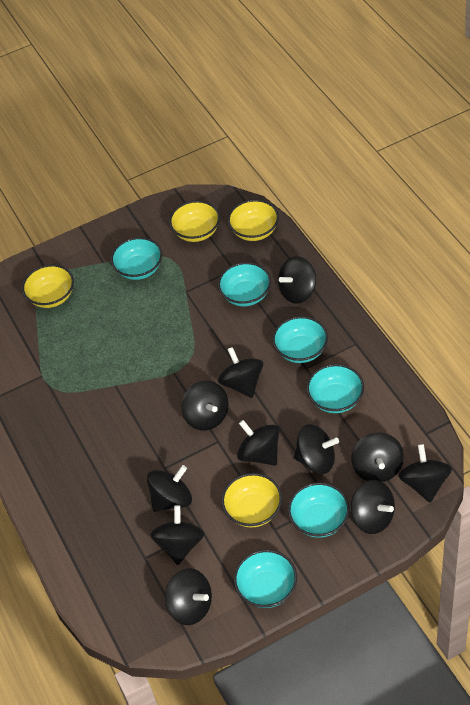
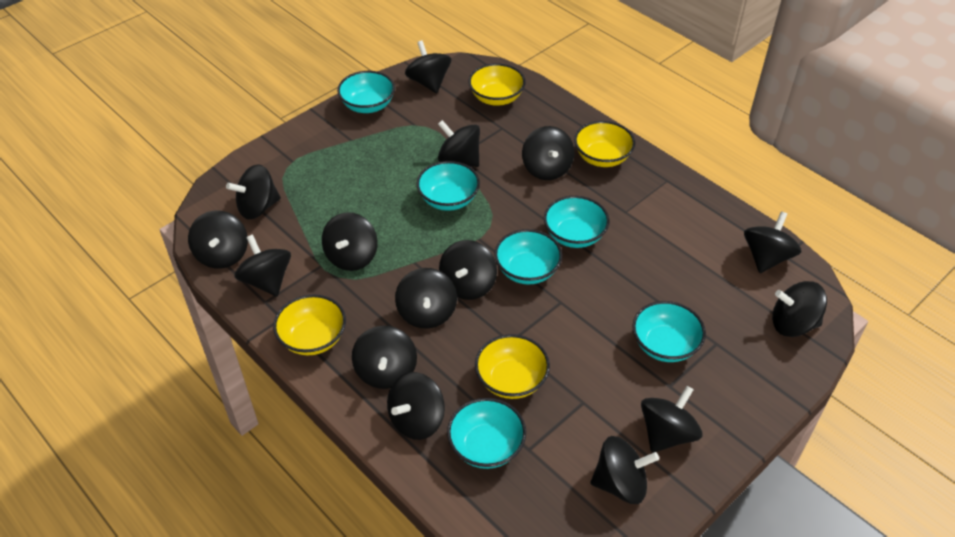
black spinning top: 11 -> 15

